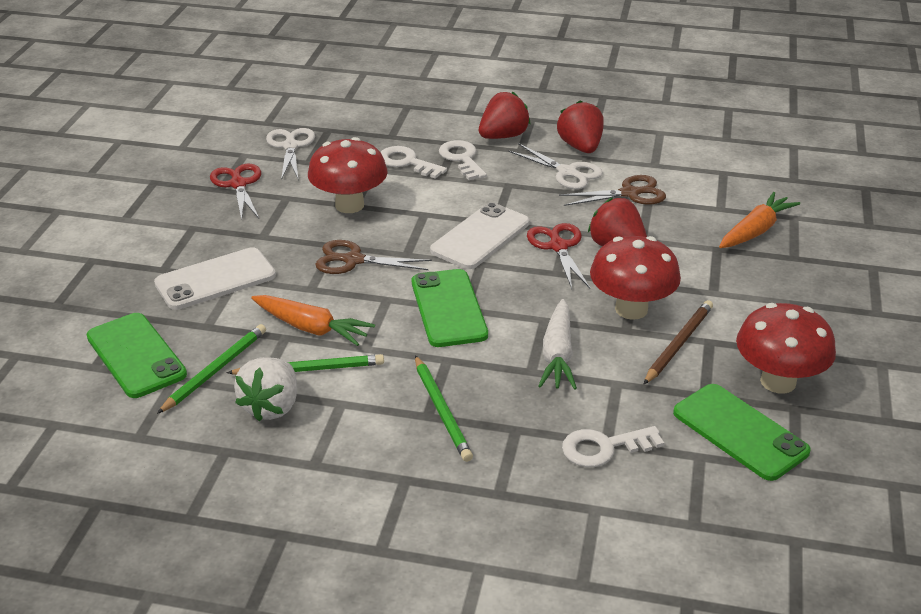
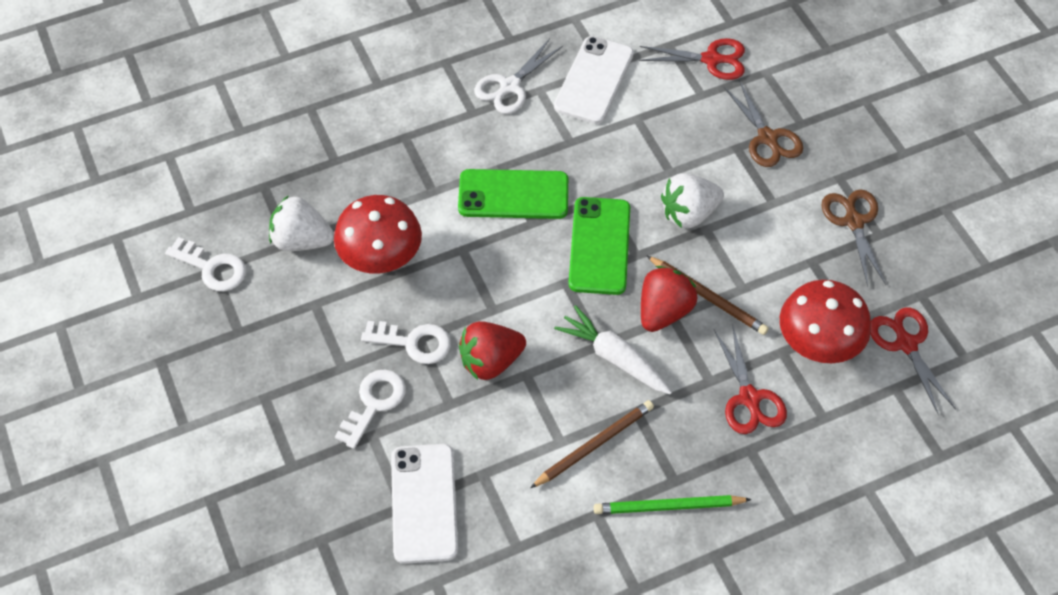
brown pencil: 1 -> 2
green pencil: 3 -> 1
green phone: 3 -> 2
orange carrot: 2 -> 0
red mushroom: 3 -> 2
red scissors: 2 -> 3
red strawberry: 3 -> 2
white scissors: 2 -> 1
white strawberry: 1 -> 2

